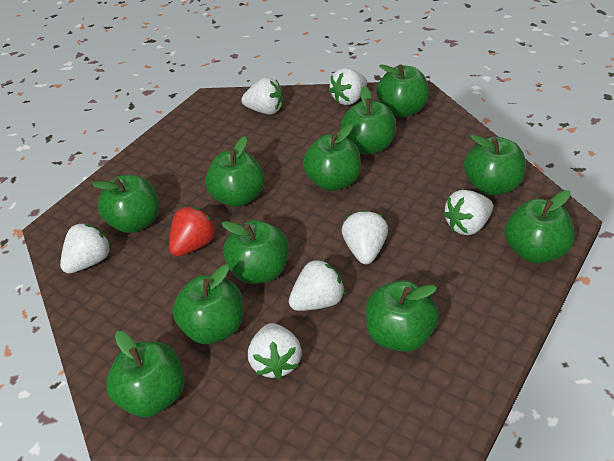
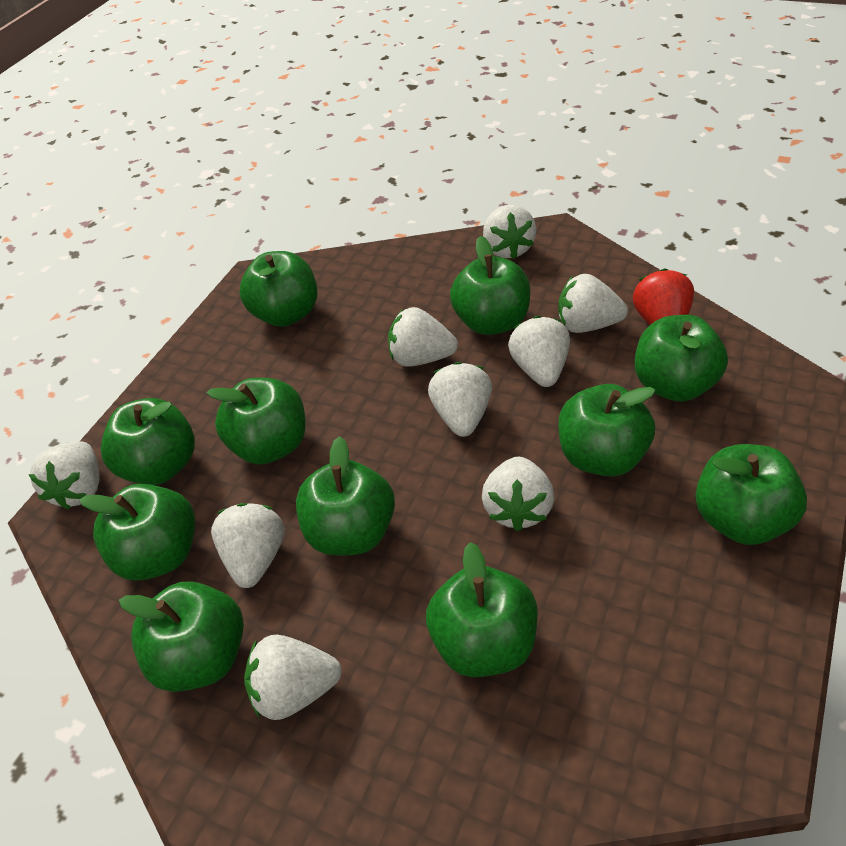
white strawberry: 7 -> 9

